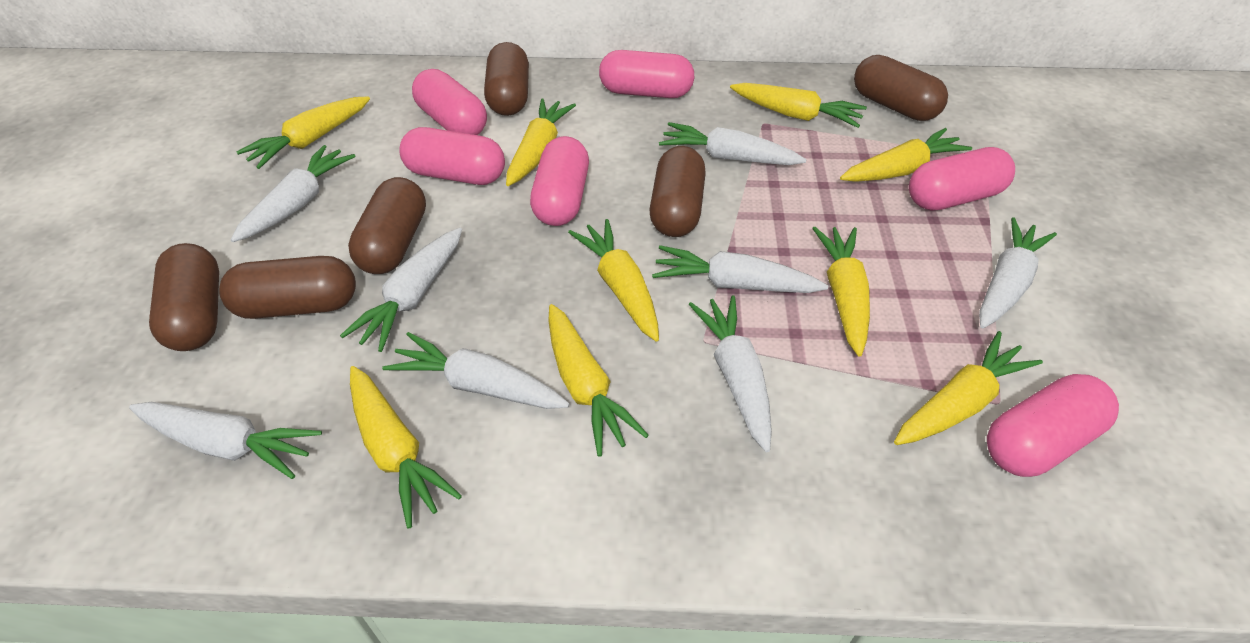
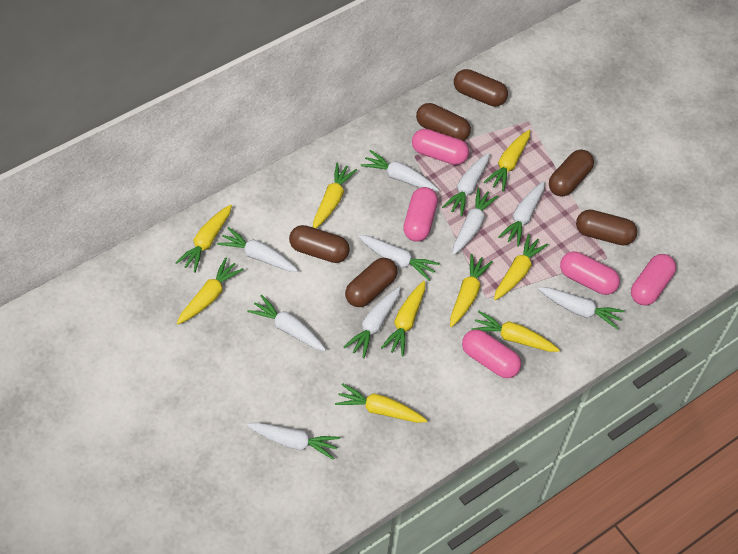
pink capsule: 6 -> 5
white carrot: 8 -> 10

